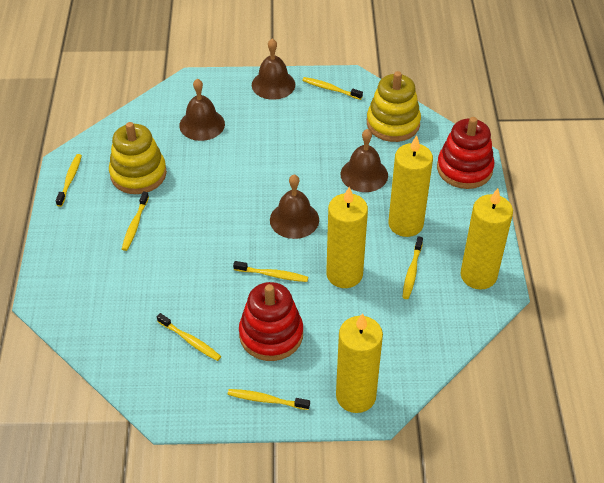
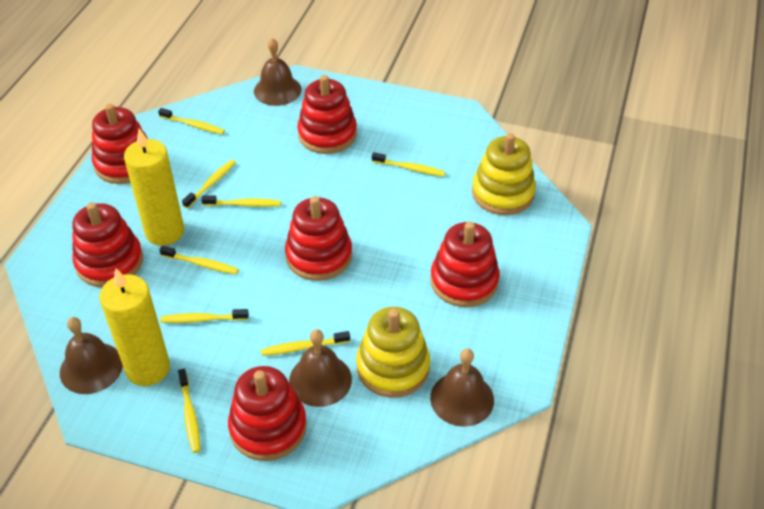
red stacking toy: 2 -> 6
yellow candle: 4 -> 2
yellow toothbrush: 7 -> 8

